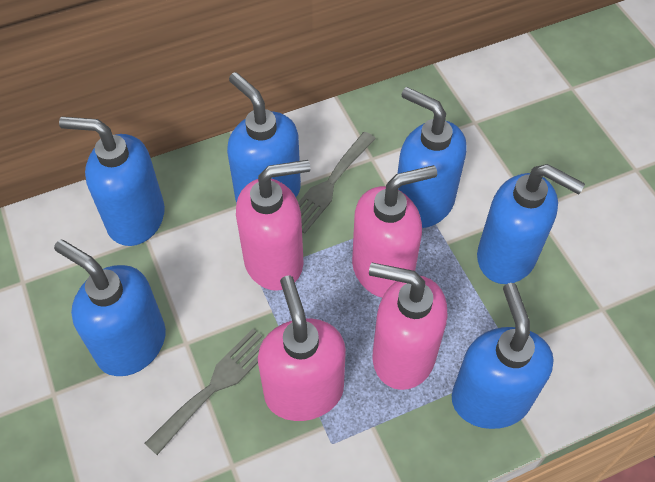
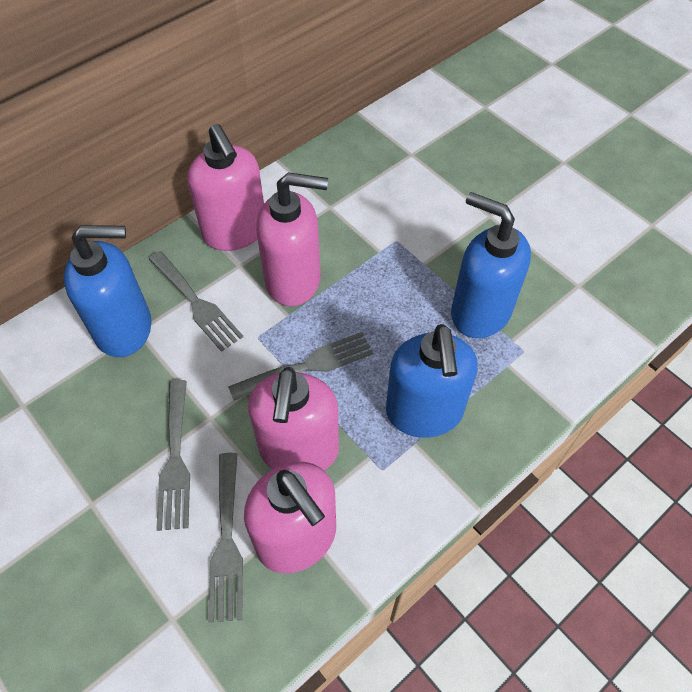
blue soap dispenser: 6 -> 3
grey fork: 2 -> 4

